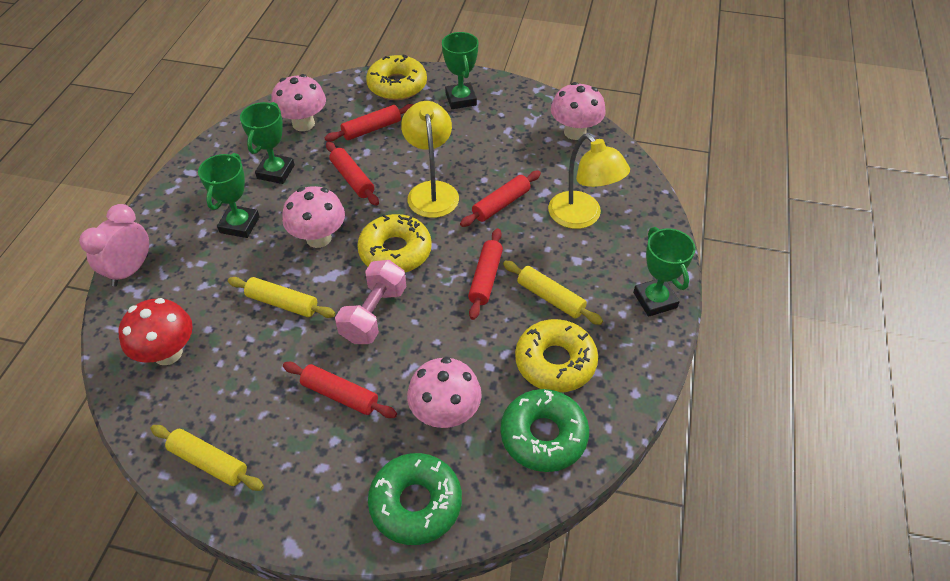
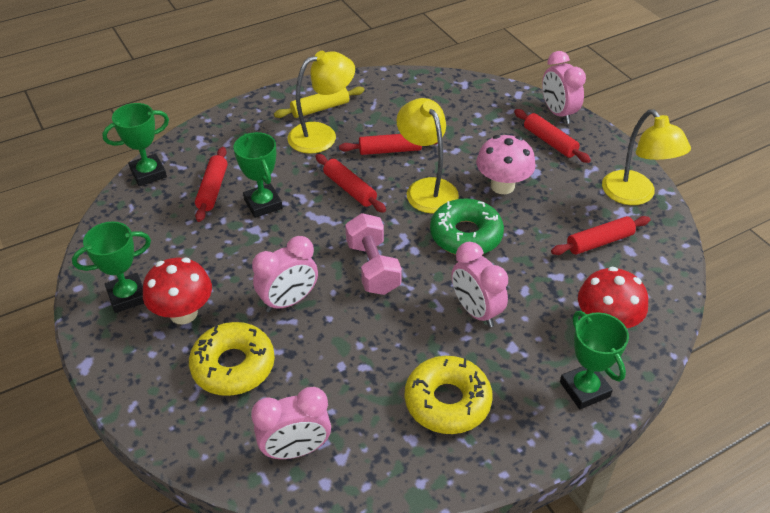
green donut: 2 -> 1
pink clock: 1 -> 4
pink mushroom: 4 -> 1
red mushroom: 1 -> 2
yellow donut: 3 -> 2
yellow lamp: 2 -> 3
yellow rolling pin: 3 -> 1

